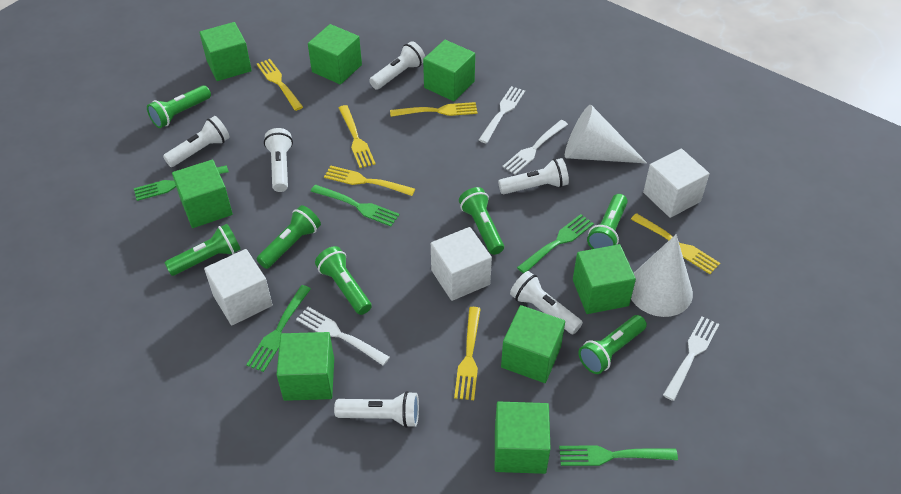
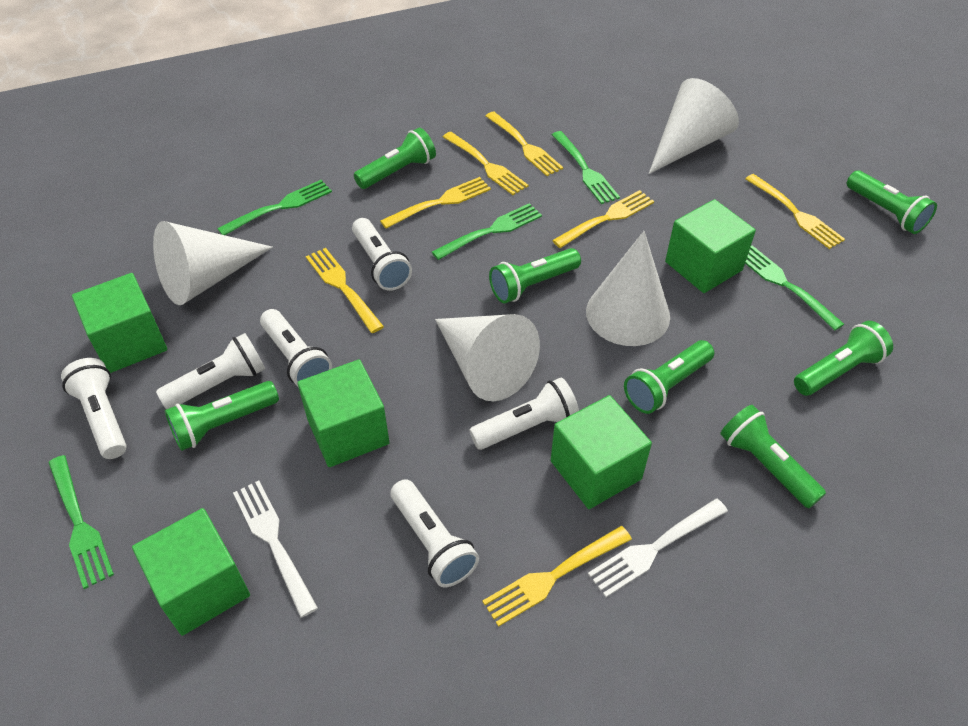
green cube: 8 -> 5
white cone: 2 -> 4
white cube: 3 -> 0
white fork: 4 -> 2
yellow fork: 6 -> 7

